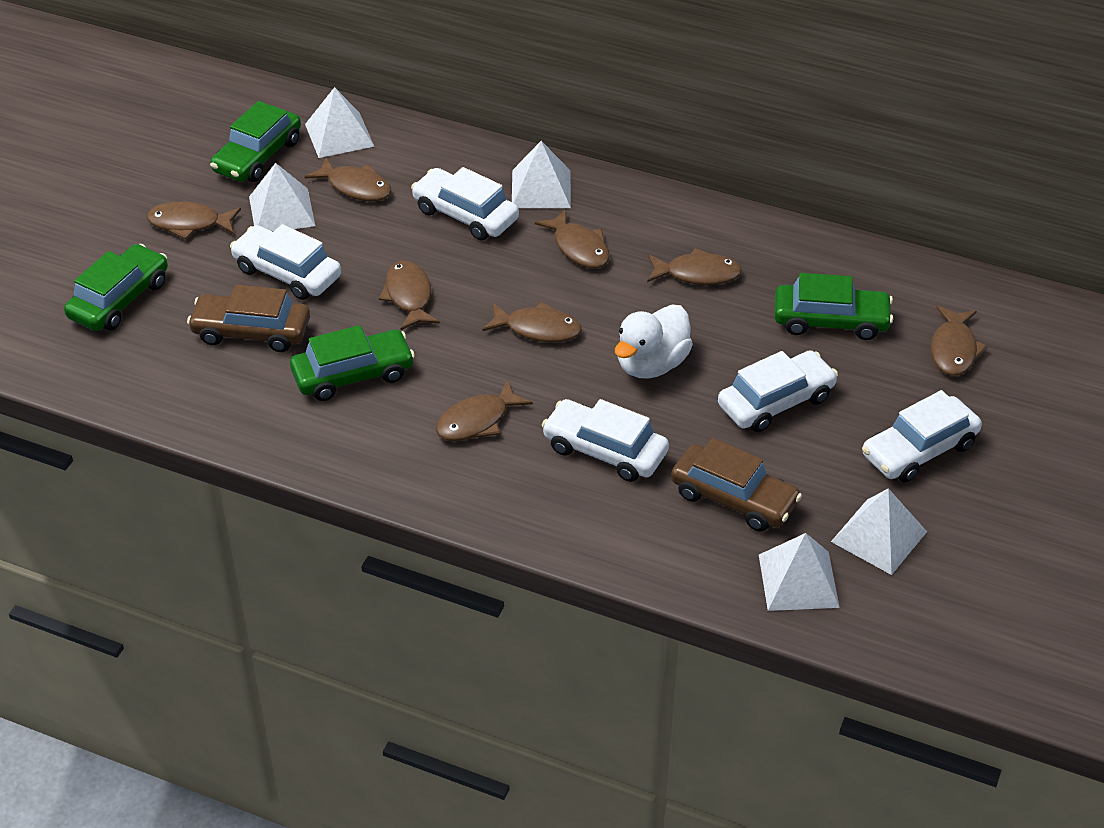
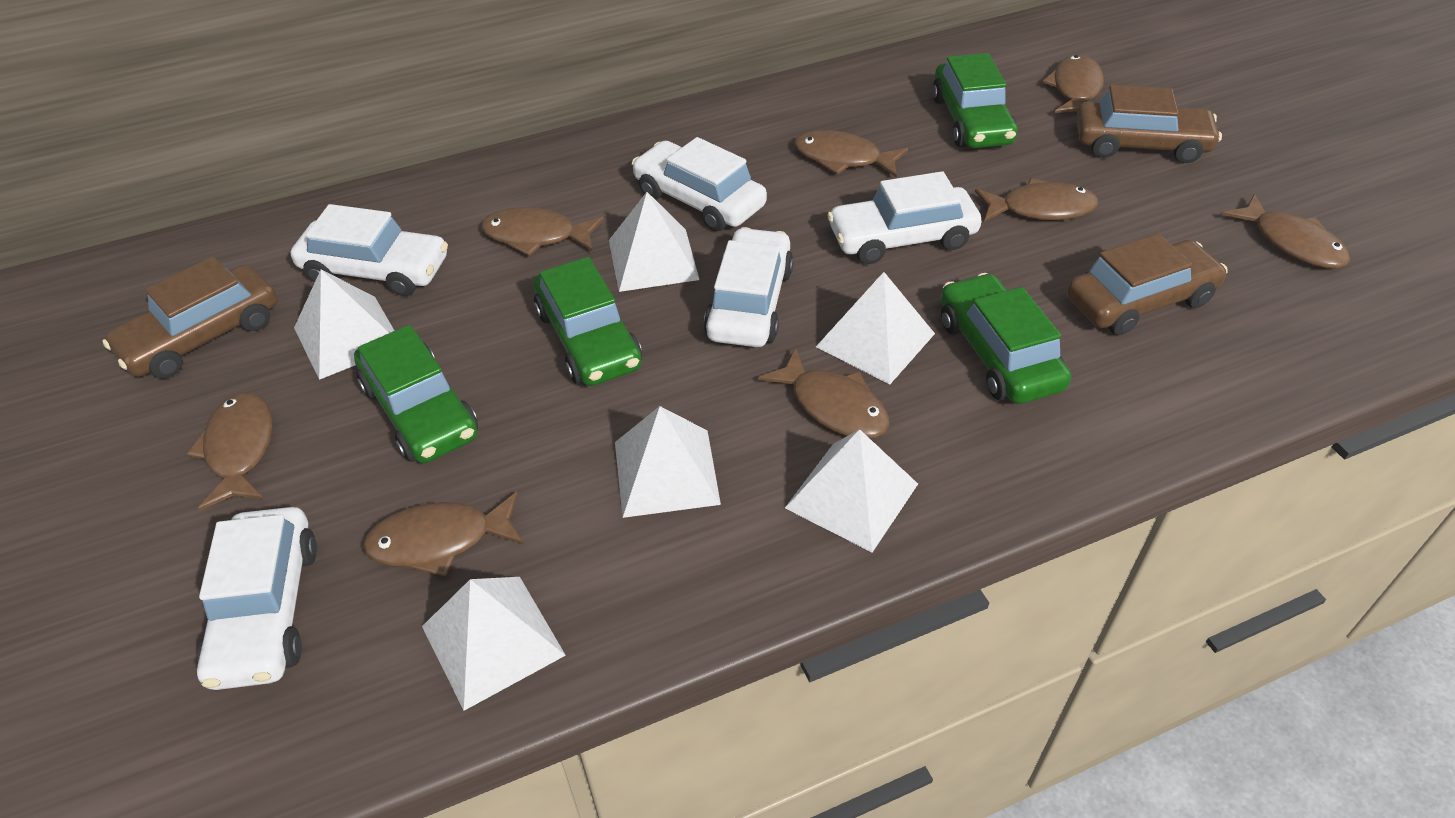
brown car: 2 -> 3
white duck: 1 -> 0
white pyramid: 5 -> 6

